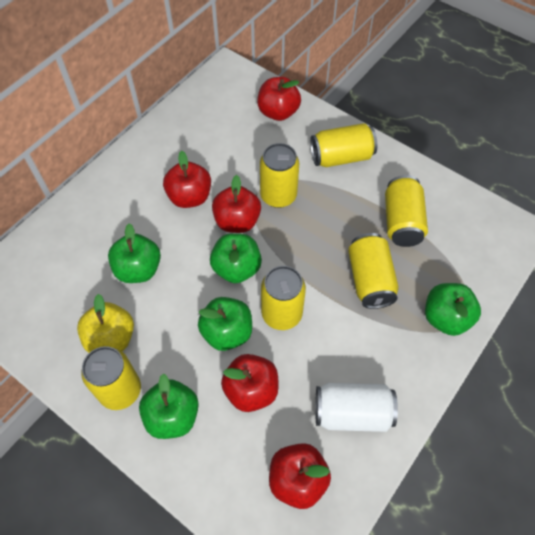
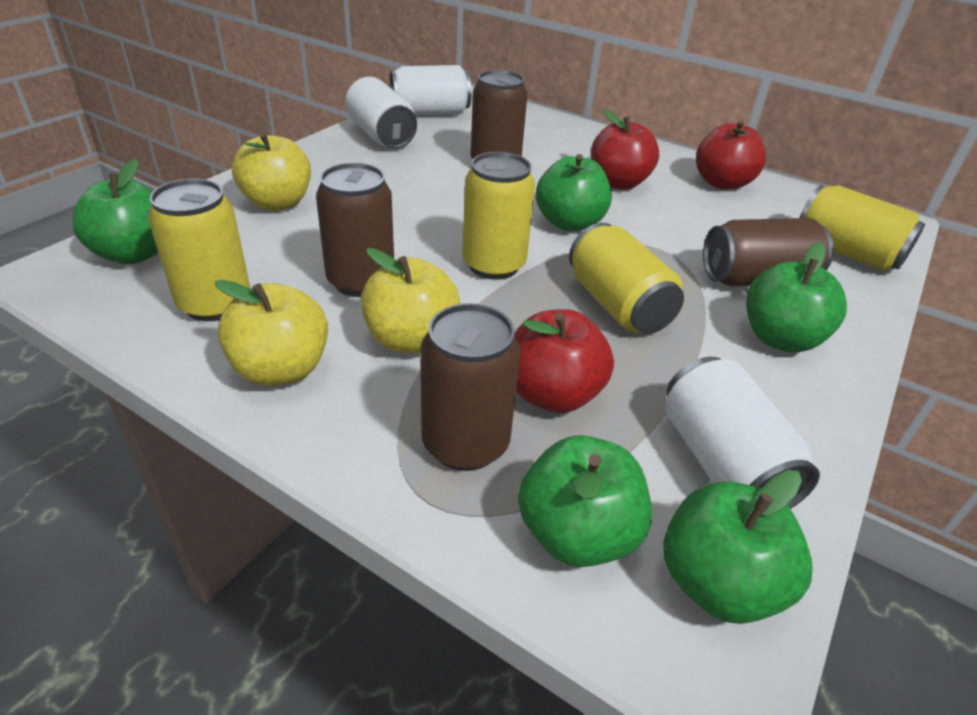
brown can: 0 -> 4
red apple: 5 -> 3
white can: 1 -> 3
yellow apple: 1 -> 3
yellow can: 6 -> 4

